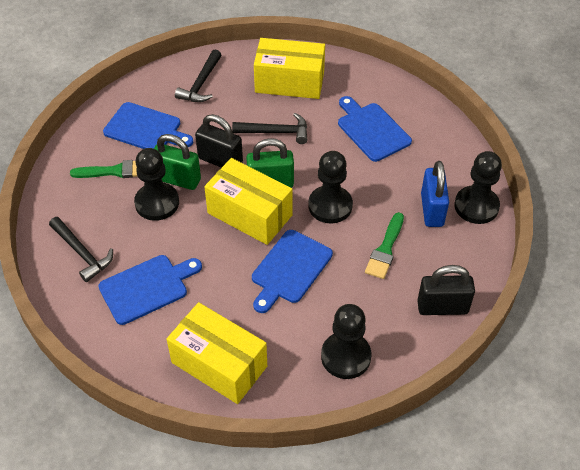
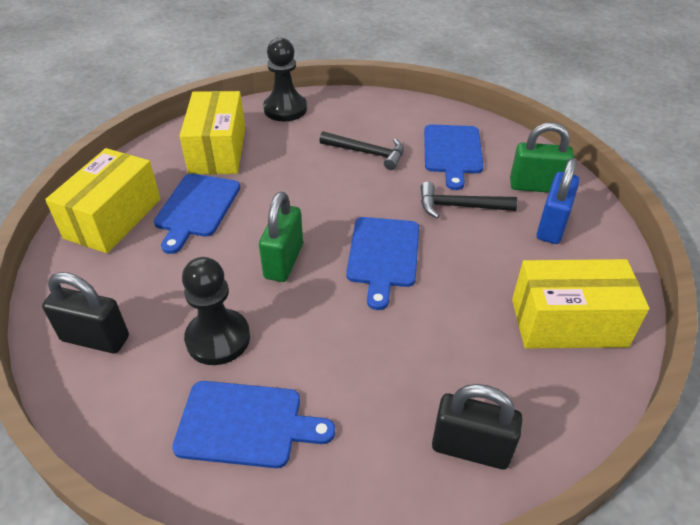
black hammer: 3 -> 2
black pawn: 4 -> 2
green brush: 2 -> 0

